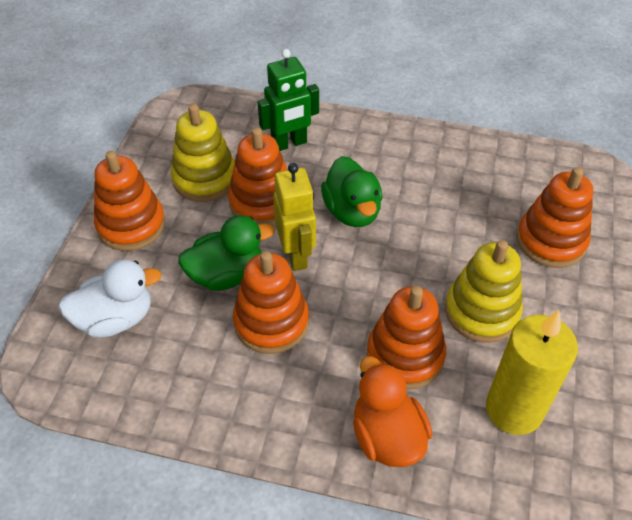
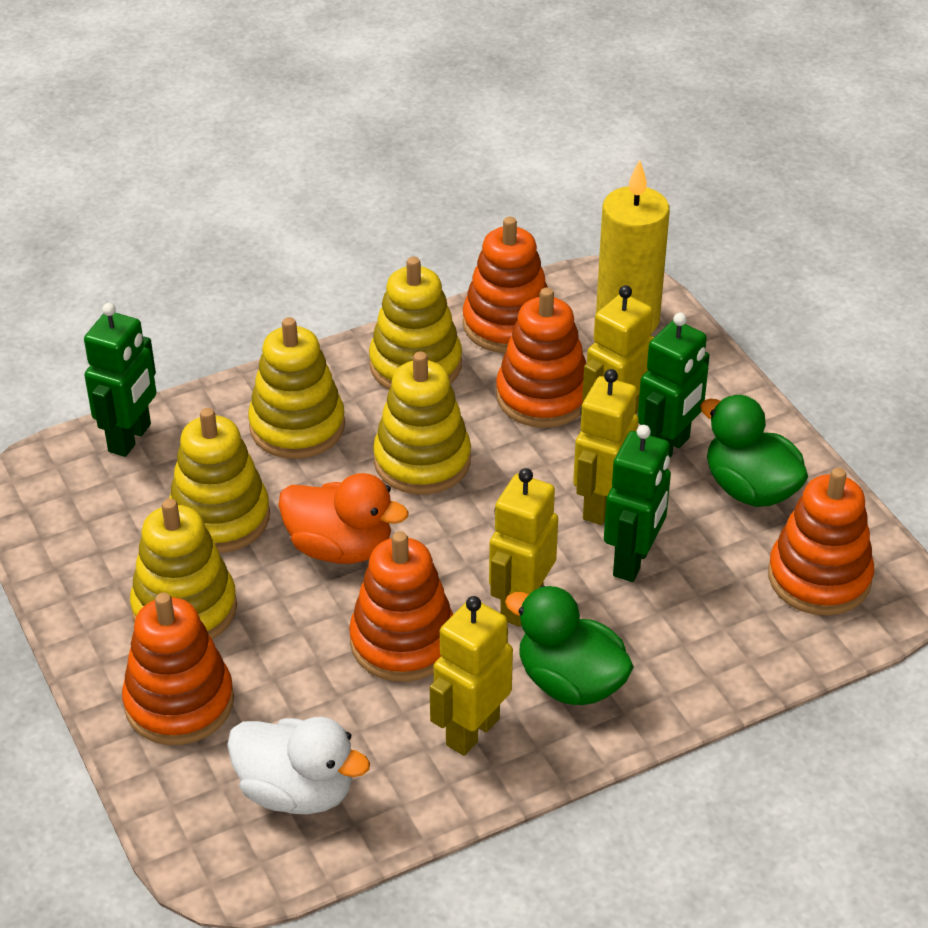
green robot: 1 -> 3
yellow robot: 1 -> 4
yellow stacking toy: 2 -> 5

